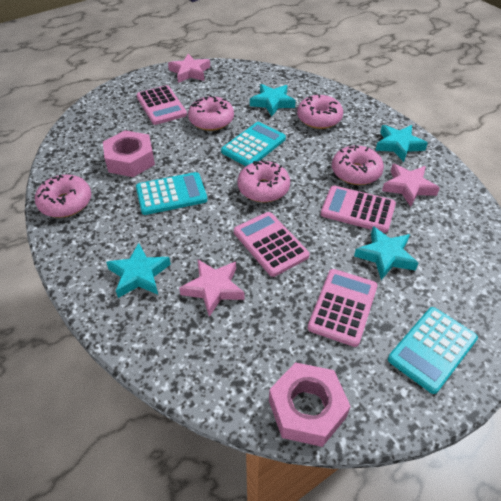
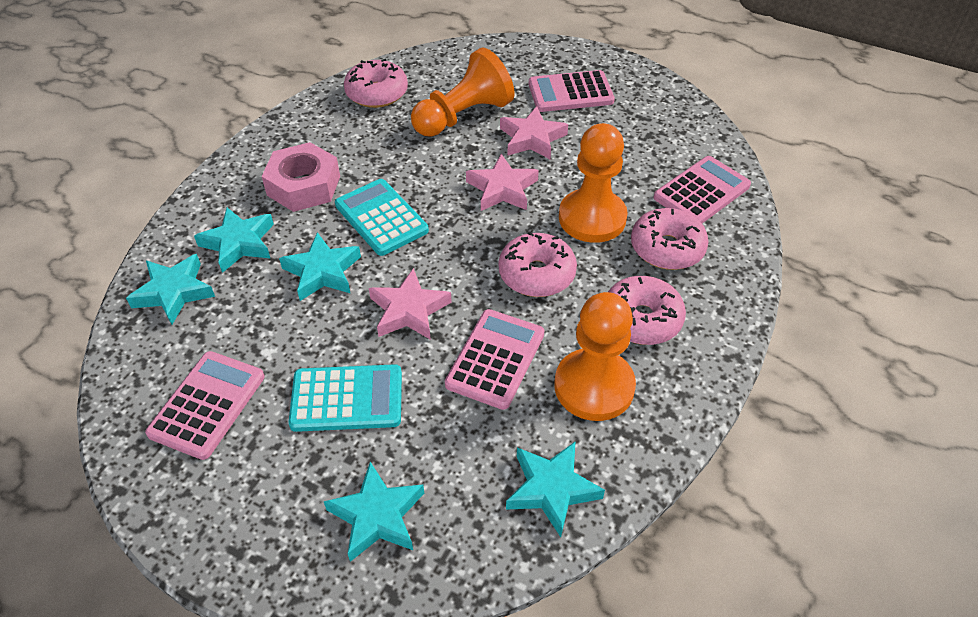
orange pawn: 0 -> 3
pink donut: 5 -> 4
pink nut: 2 -> 1
turquoise calculator: 3 -> 2
turquoise star: 4 -> 5

